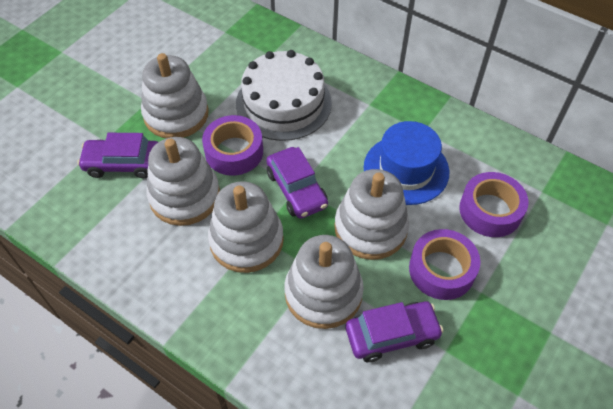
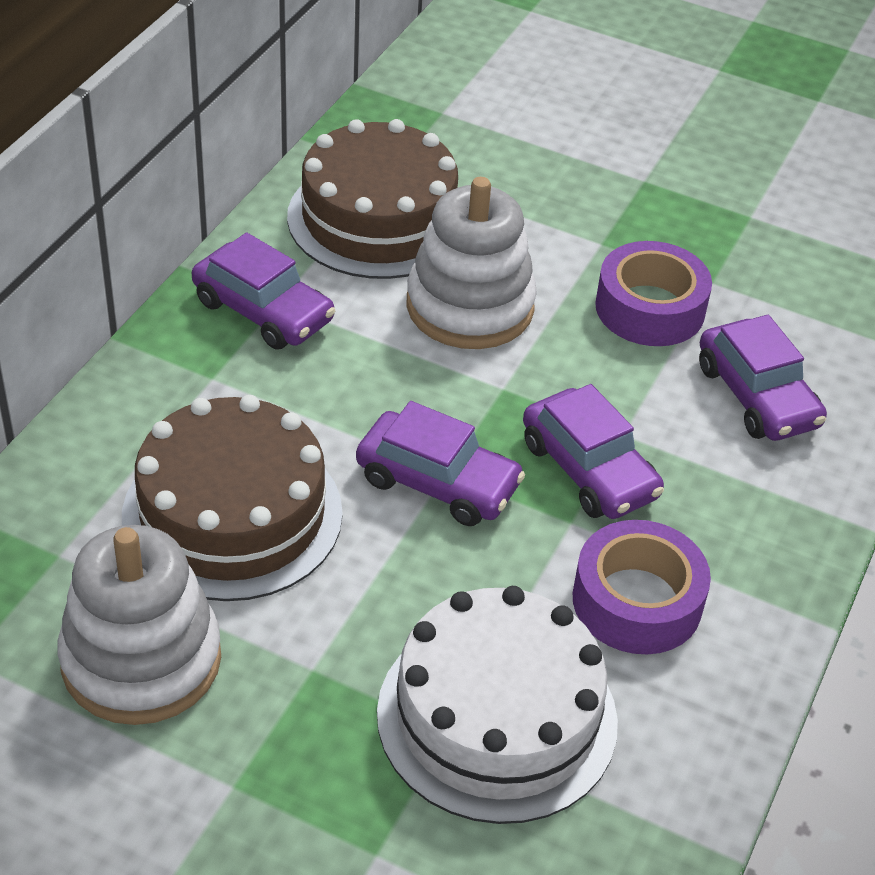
blue hat: 1 -> 0
brown cake: 0 -> 2
purple car: 3 -> 4
purple tape: 3 -> 2
white stacking toy: 5 -> 2

